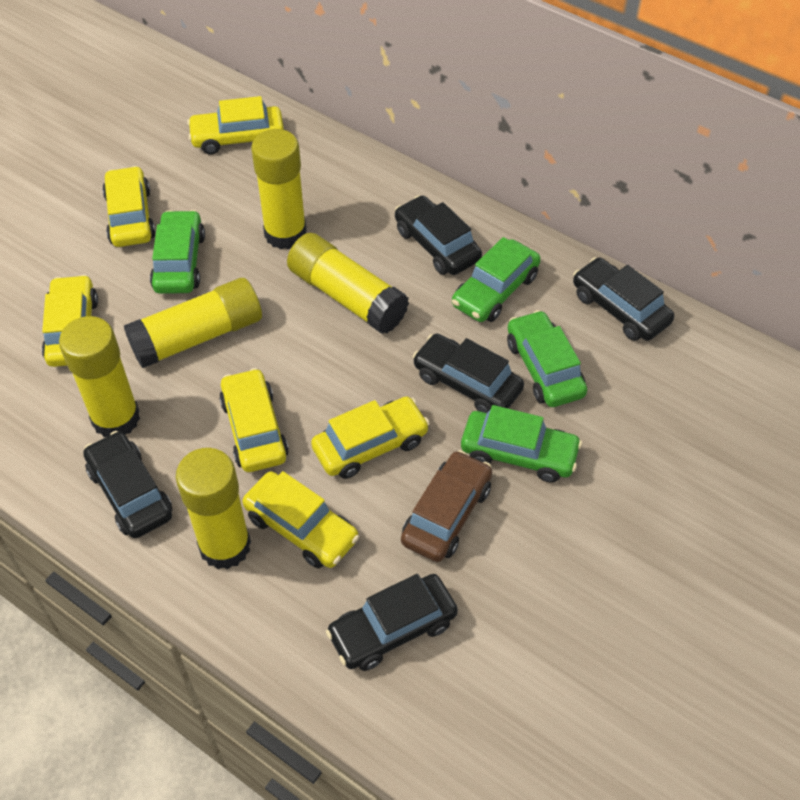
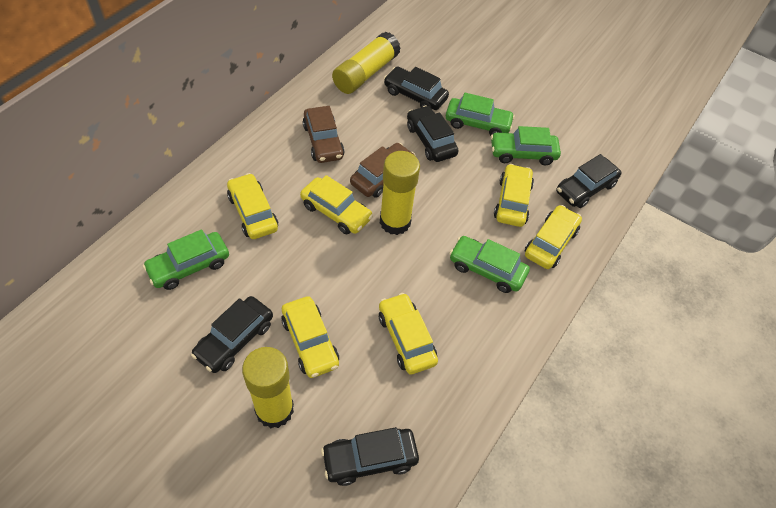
brown car: 1 -> 2
yellow glue stick: 5 -> 3

